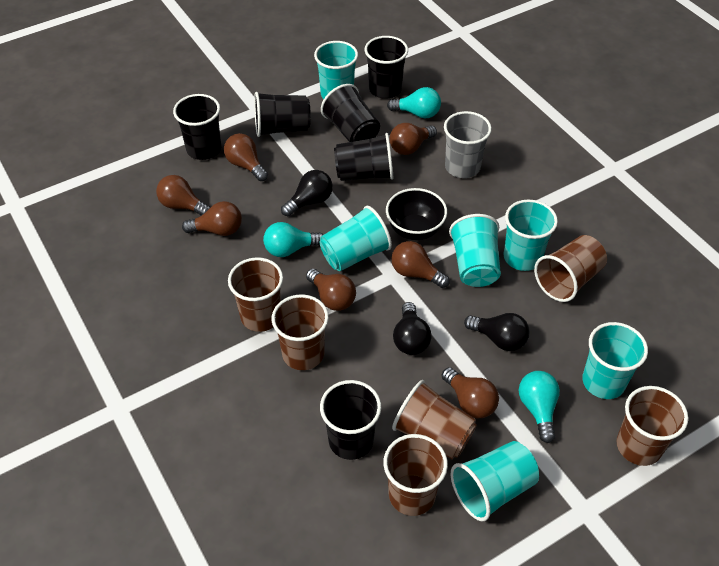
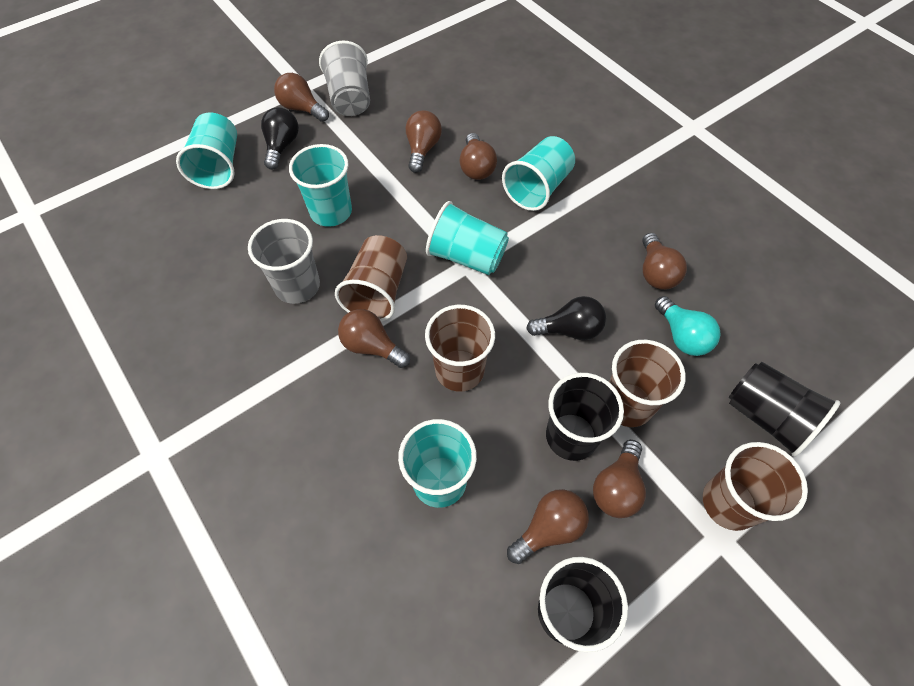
black bowl: 1 -> 0
black cup: 6 -> 3
black light bulb: 3 -> 2
brown cup: 6 -> 4
grey cup: 1 -> 2
turquoise cup: 6 -> 5
turquoise light bulb: 3 -> 1

